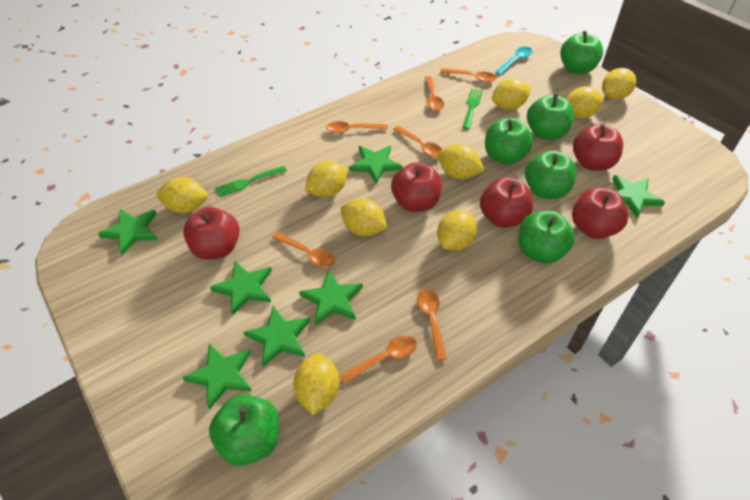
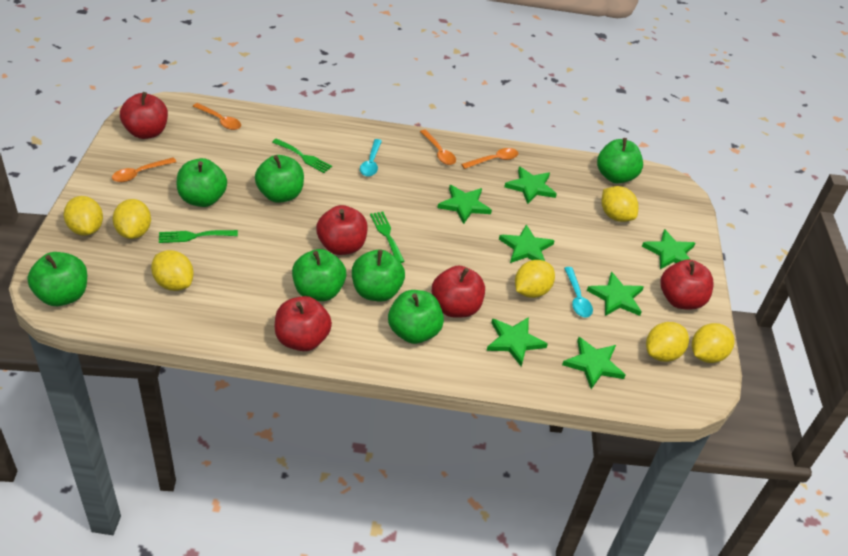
green apple: 6 -> 7
green fork: 2 -> 3
orange spoon: 7 -> 4
turquoise spoon: 1 -> 2
yellow lemon: 9 -> 7

